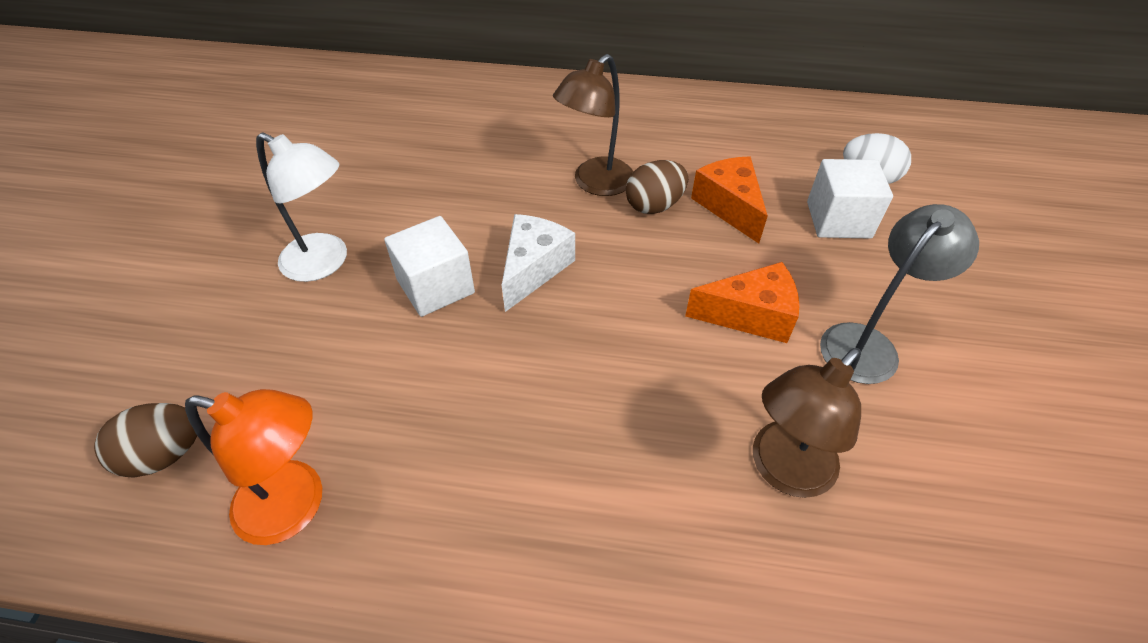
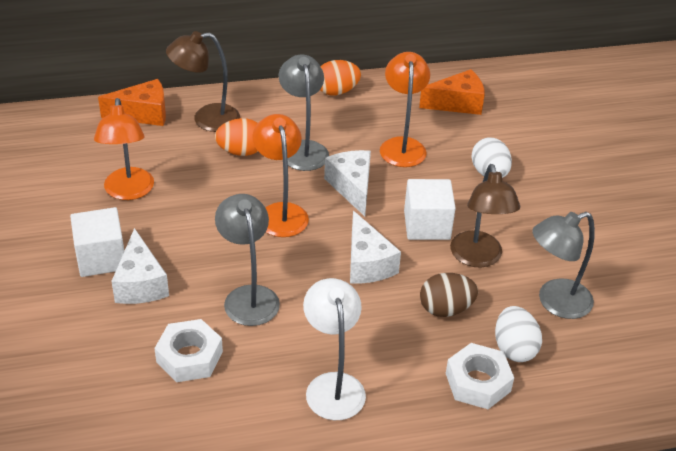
brown egg: 2 -> 1
grey lamp: 1 -> 3
orange egg: 0 -> 2
orange lamp: 1 -> 3
white cheese: 1 -> 3
white egg: 1 -> 2
white nut: 0 -> 2

